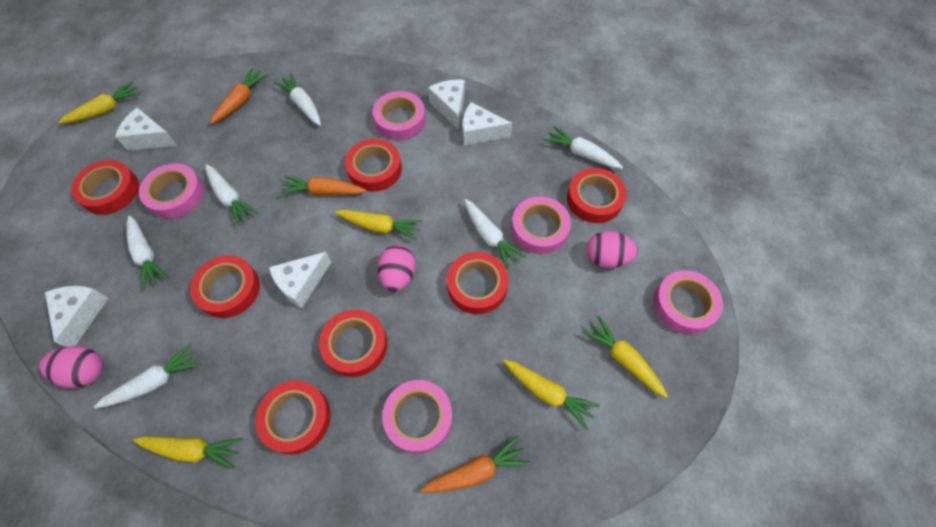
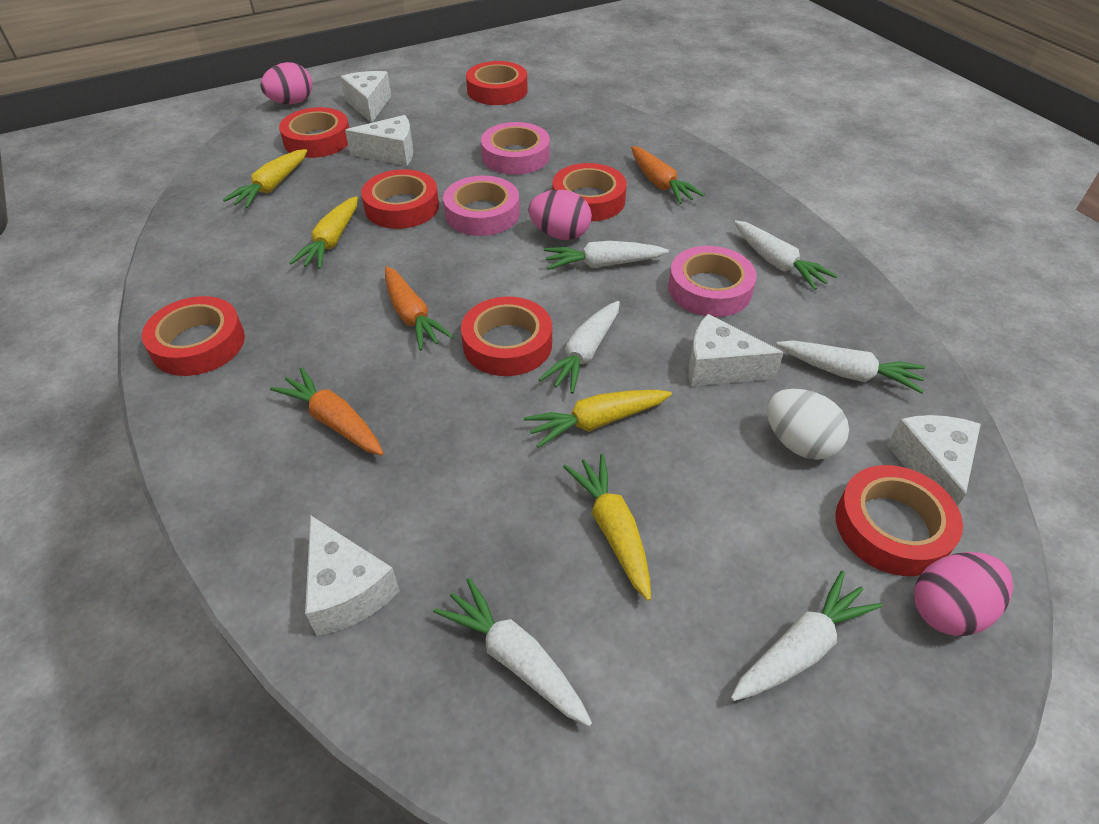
pink tape: 5 -> 3
white egg: 0 -> 1
yellow carrot: 5 -> 4

